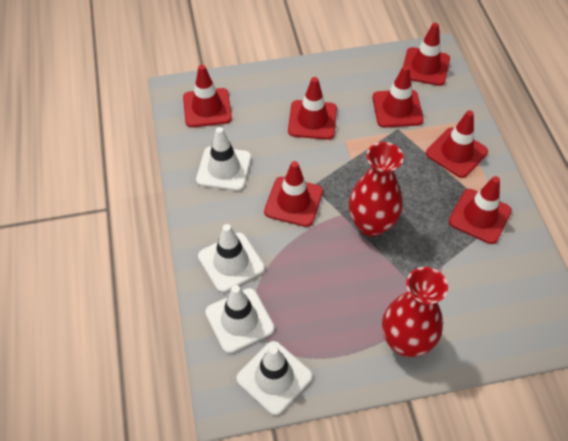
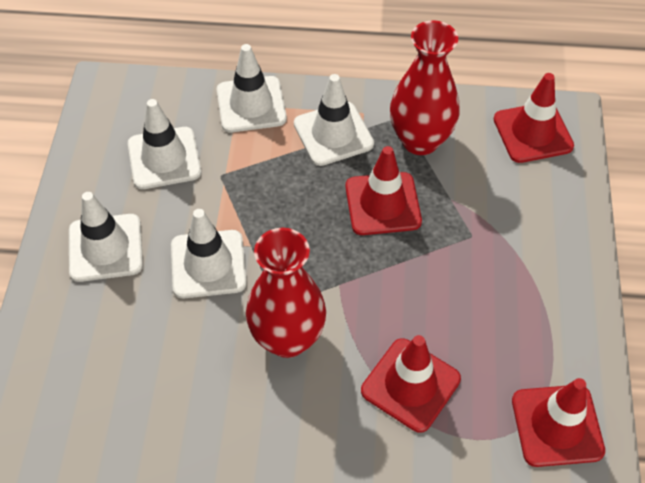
red traffic cone: 7 -> 4
white traffic cone: 4 -> 5

